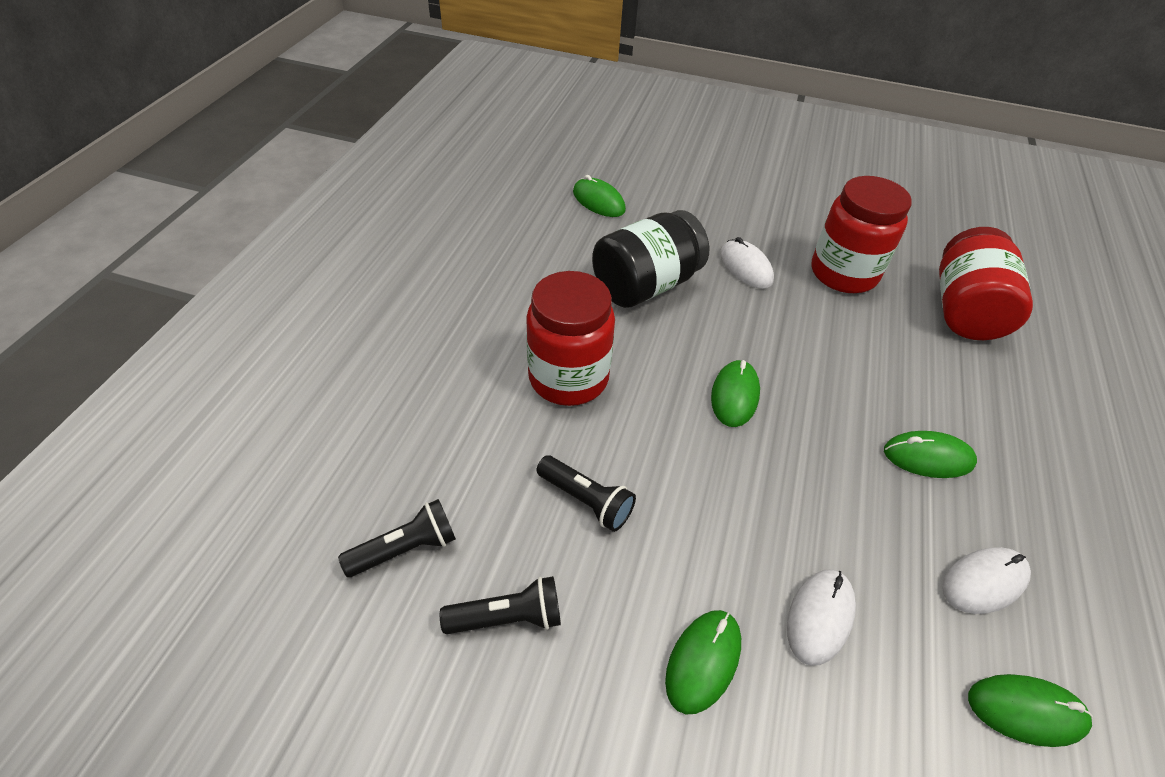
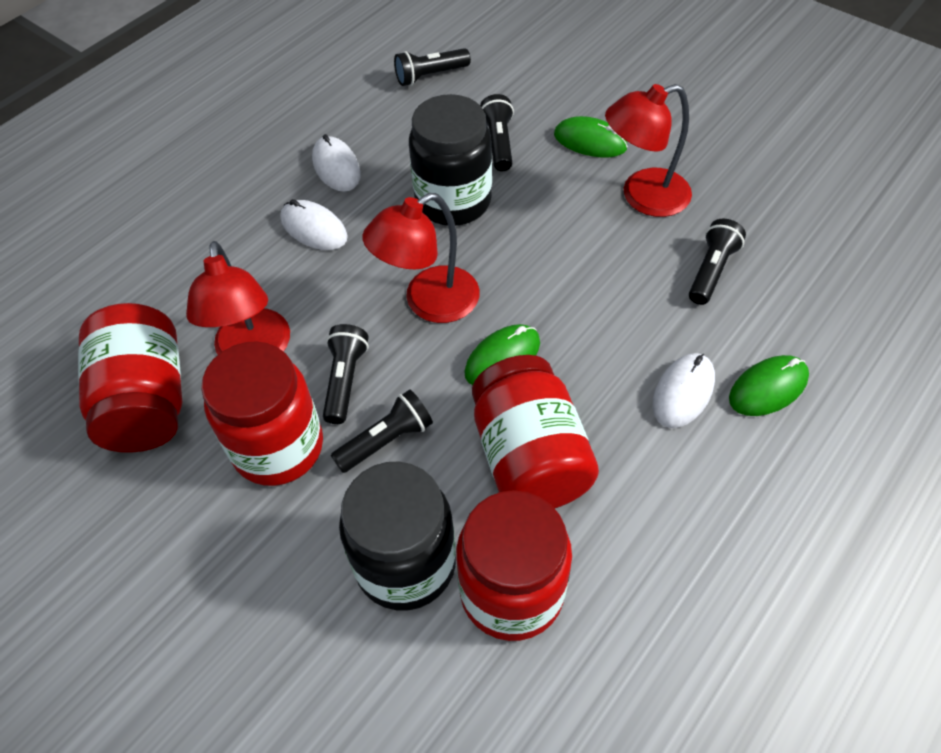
black flashlight: 3 -> 5
black jar: 1 -> 2
green mouse: 5 -> 3
red jar: 3 -> 4
red lamp: 0 -> 3

